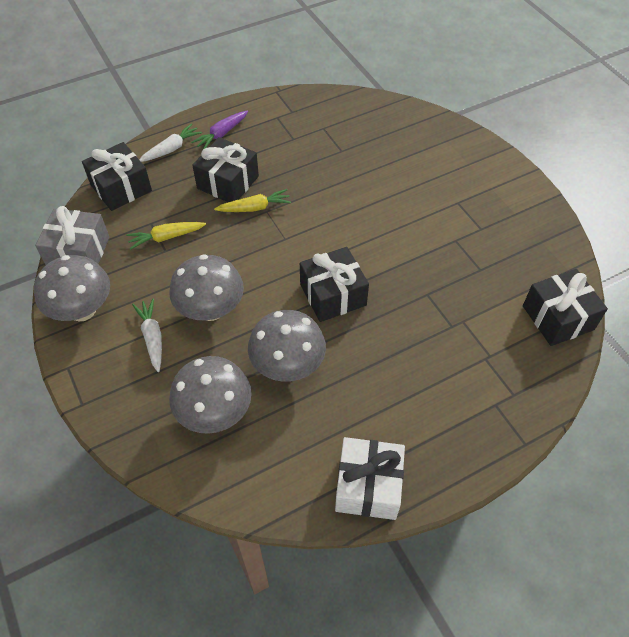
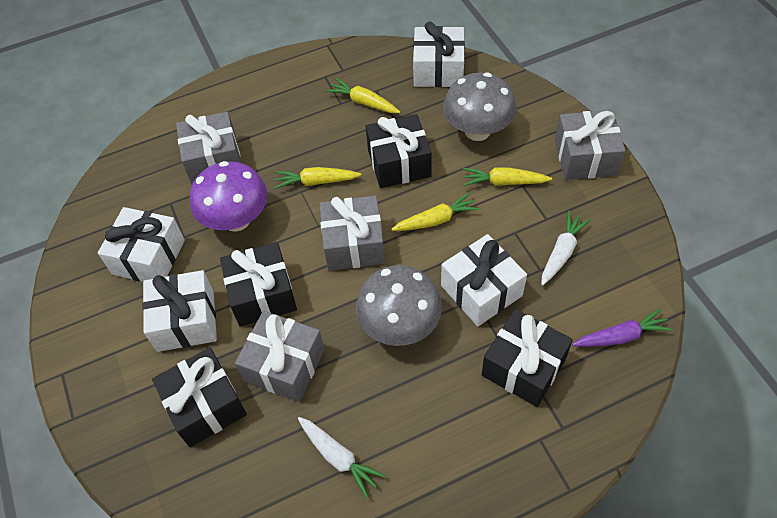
grey gift: 1 -> 4
grey mushroom: 4 -> 2
purple mushroom: 0 -> 1
white gift: 1 -> 4
yellow carrot: 2 -> 4

